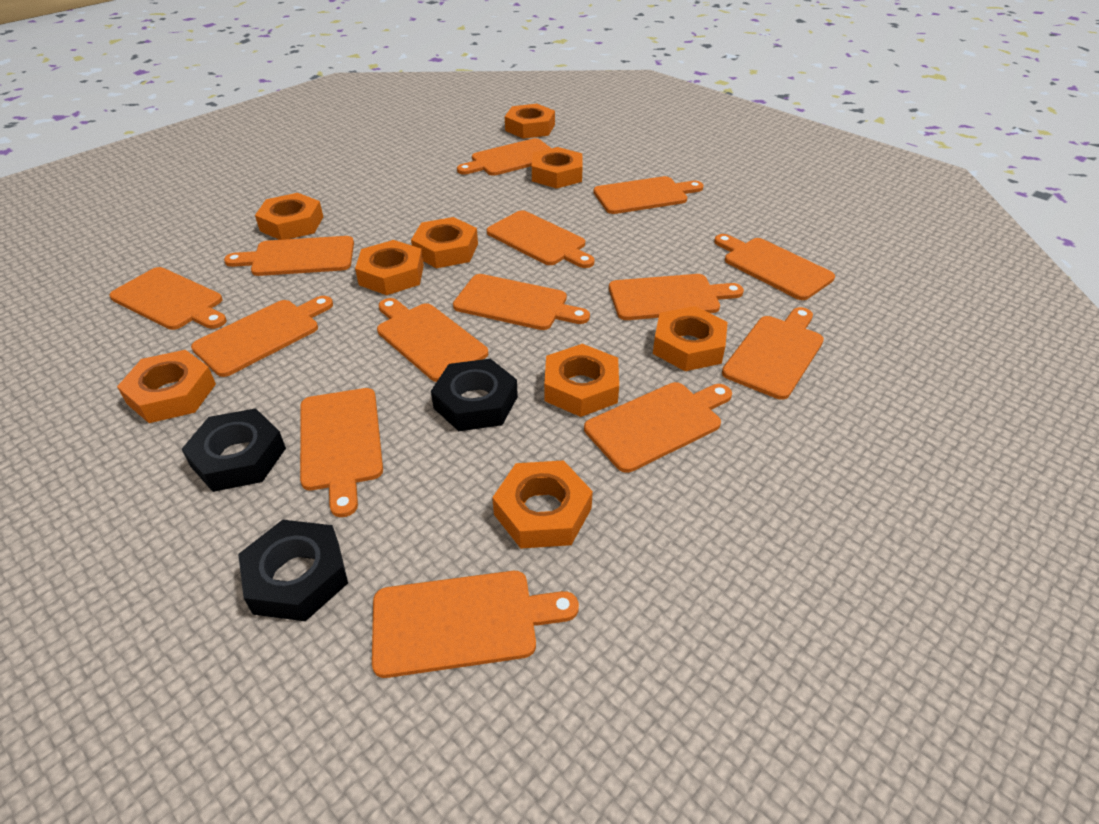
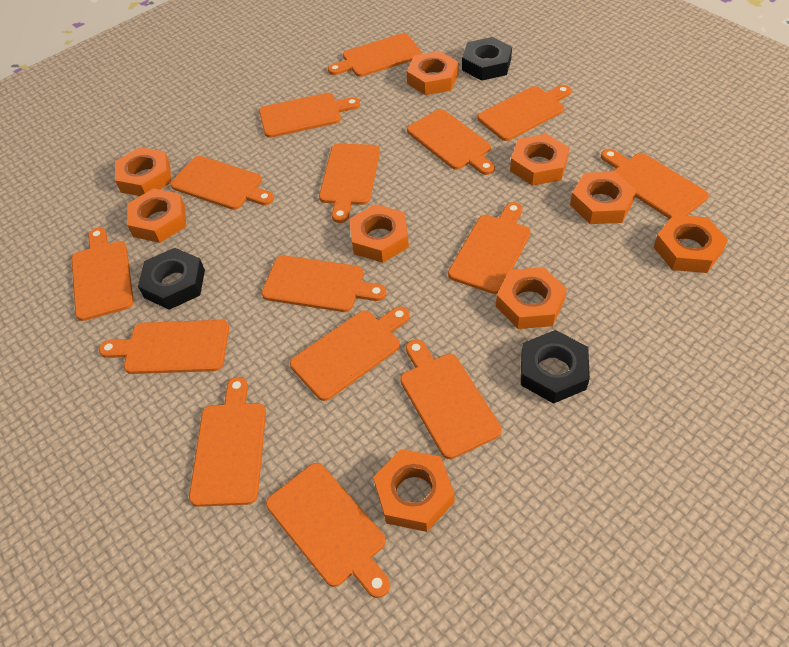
orange cutting board: 14 -> 15

